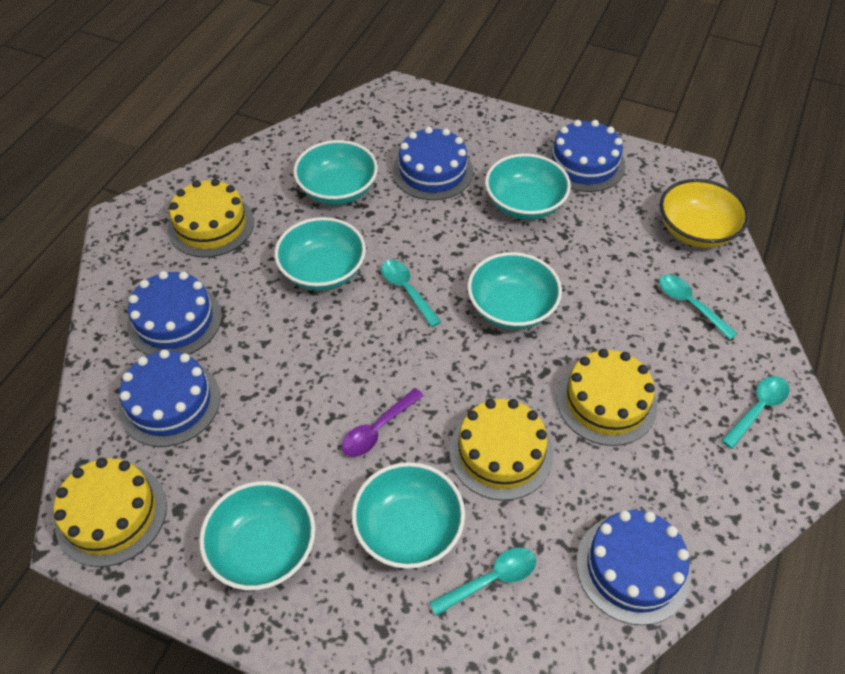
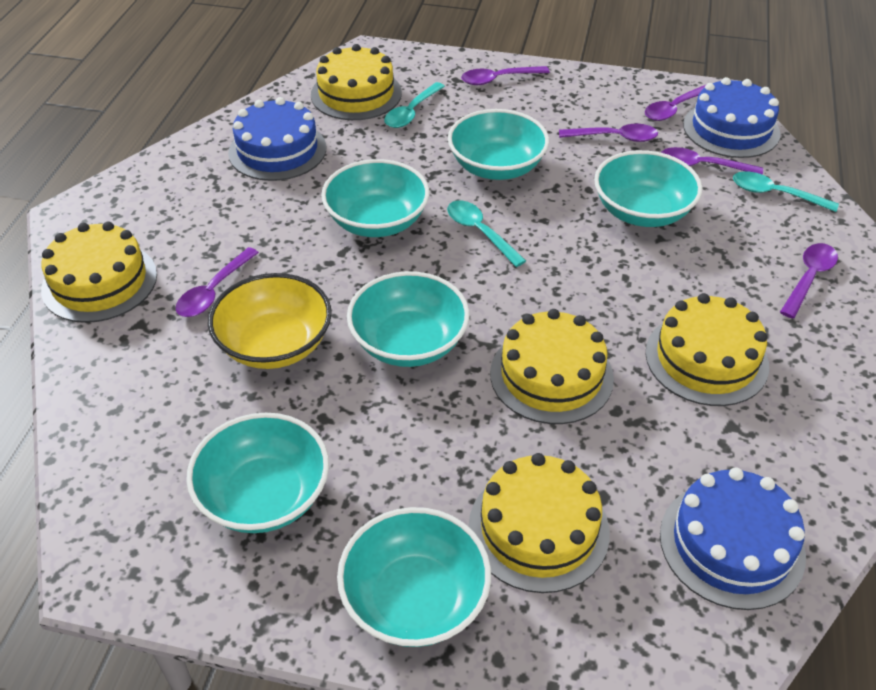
blue cake: 5 -> 3
purple spoon: 1 -> 6
turquoise spoon: 4 -> 3
yellow cake: 4 -> 5

